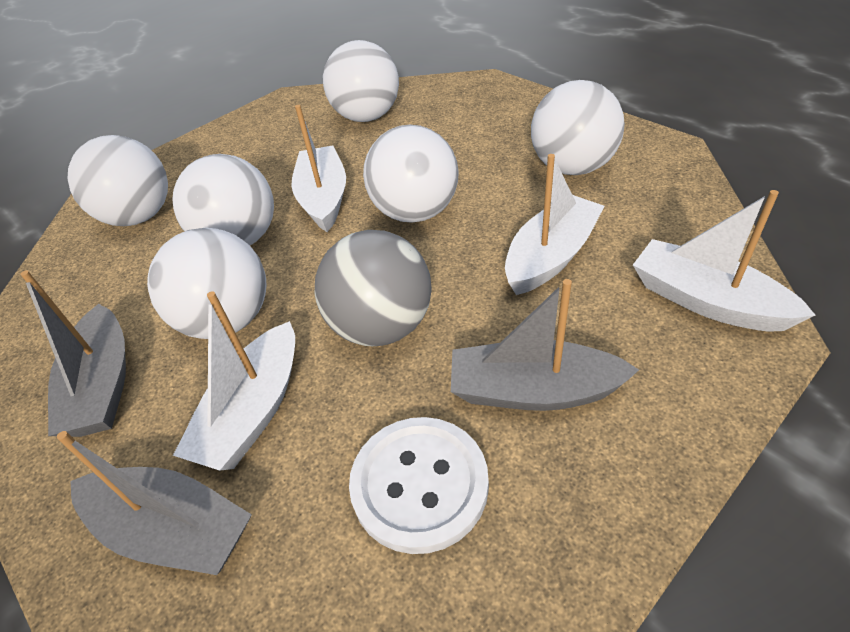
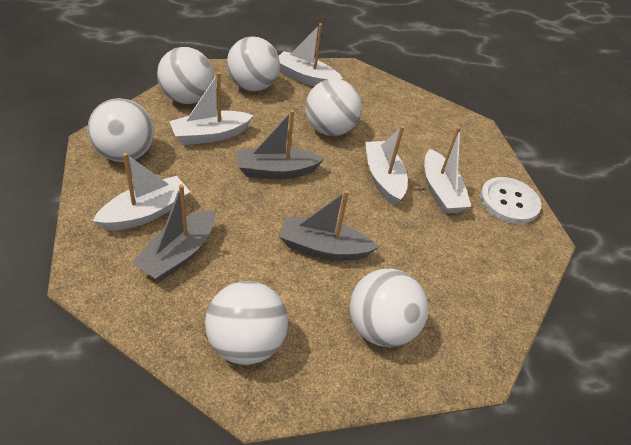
grey ball: 1 -> 0
white boat: 4 -> 5

